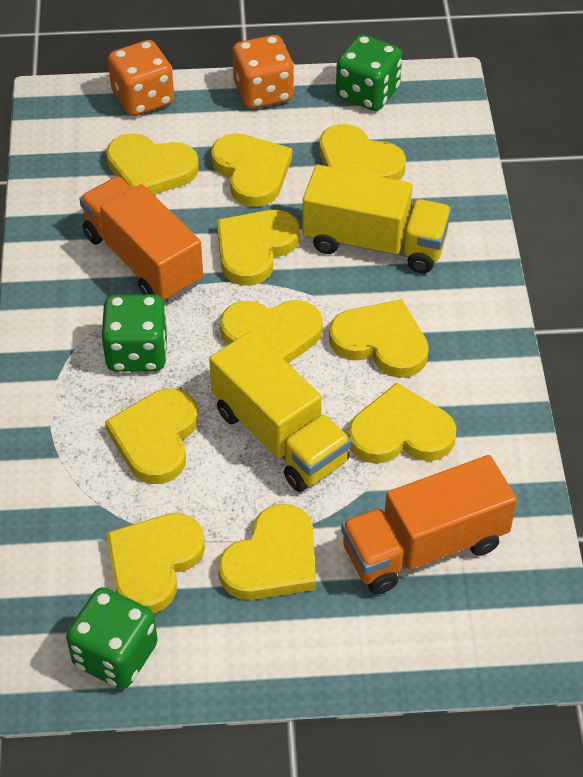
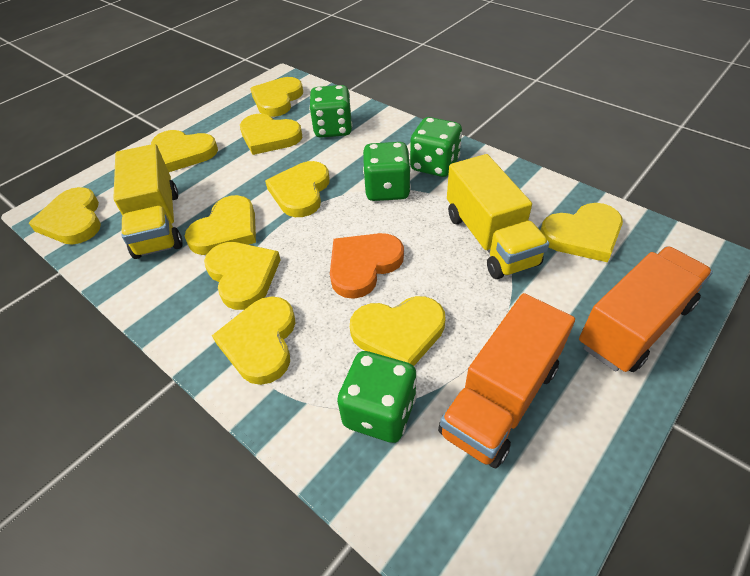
green dice: 3 -> 4
orange dice: 2 -> 0
orange heart: 0 -> 1

